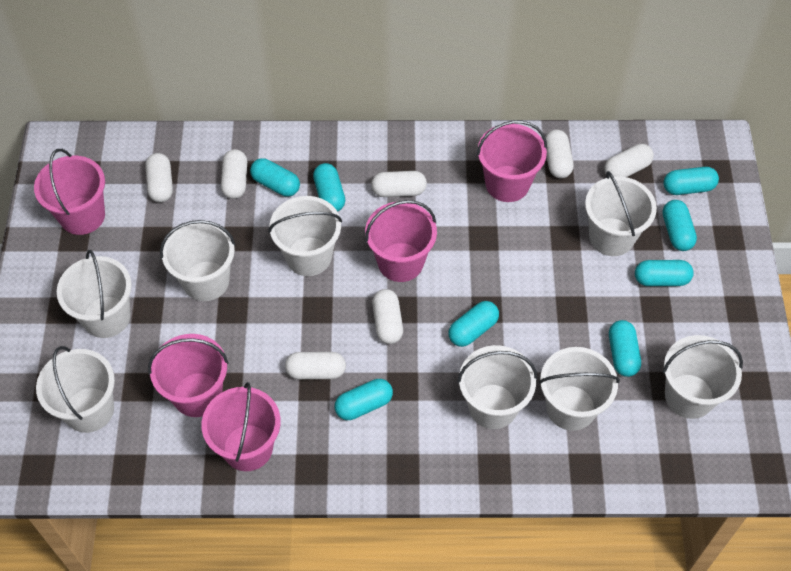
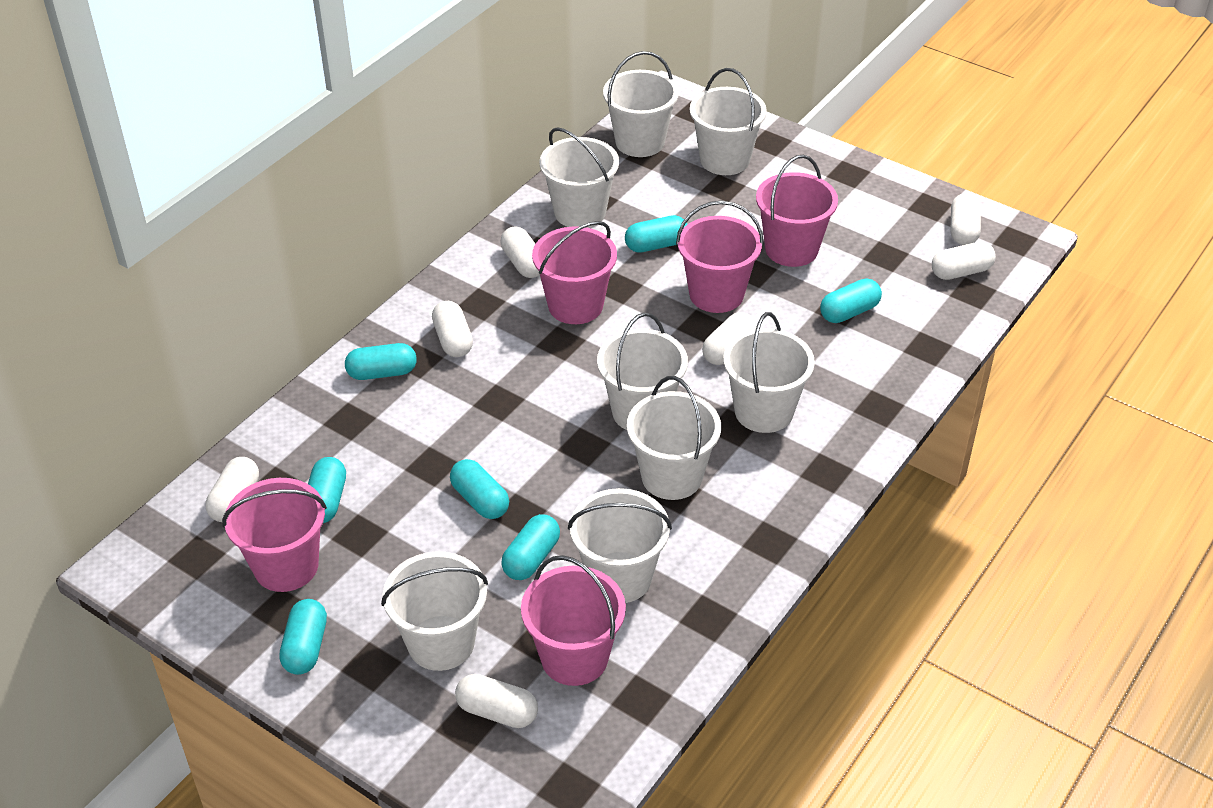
turquoise capsule: 8 -> 7

